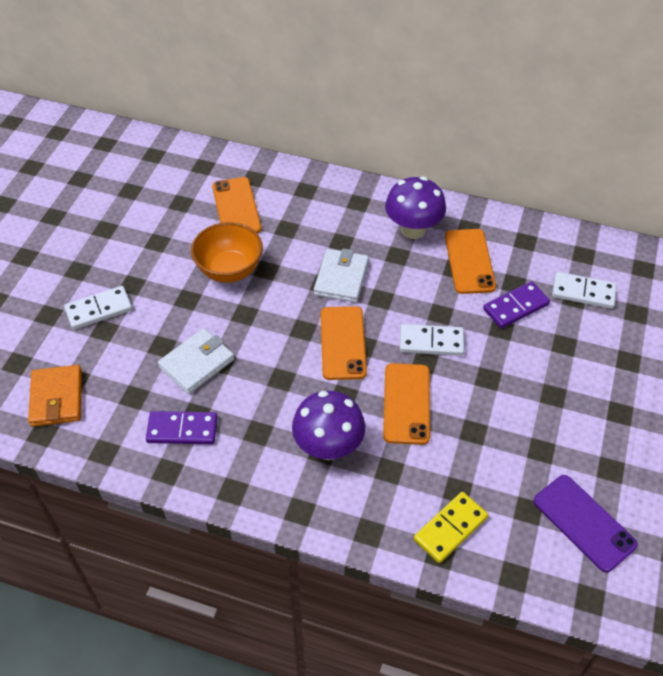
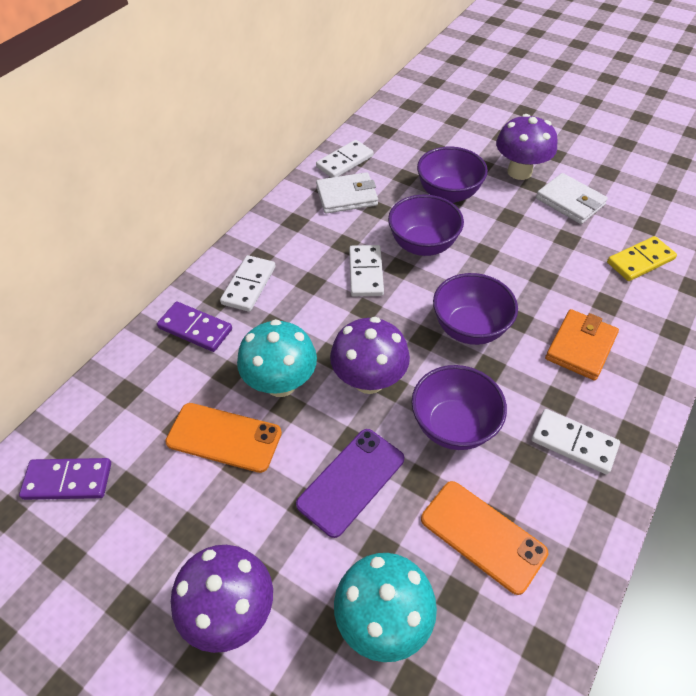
orange bowl: 1 -> 0
orange phone: 4 -> 2
purple bowl: 0 -> 4
purple mushroom: 2 -> 3
turquoise mushroom: 0 -> 2
white domino: 3 -> 4

